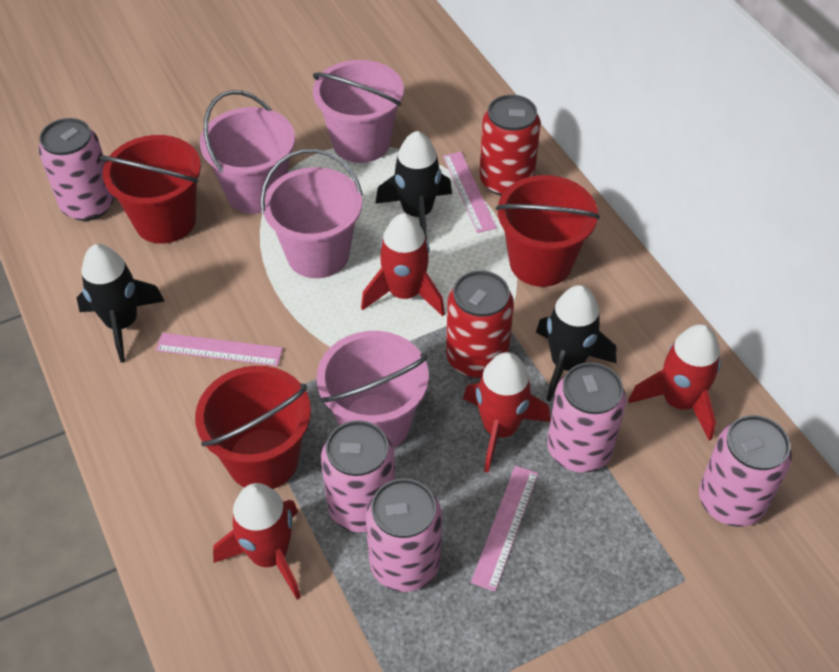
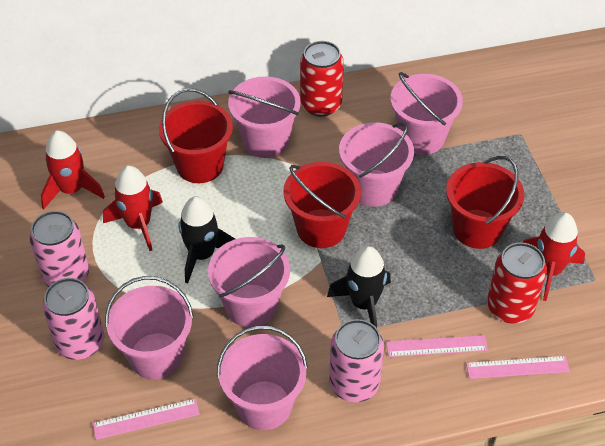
black rocket: 3 -> 2
pink bucket: 4 -> 6
pink can: 5 -> 3
red rocket: 4 -> 3

